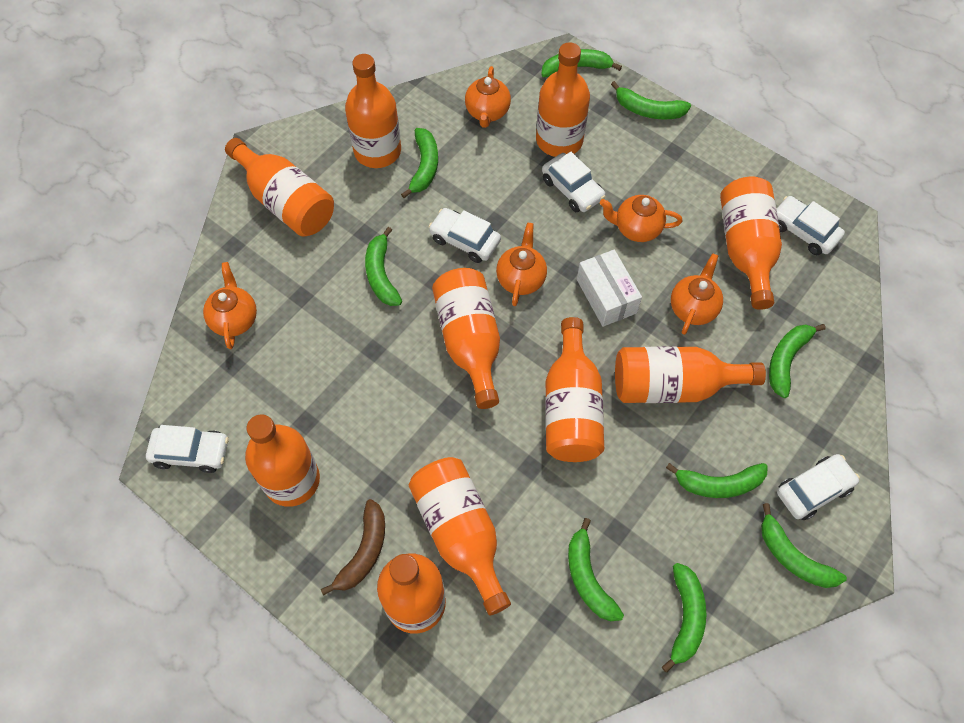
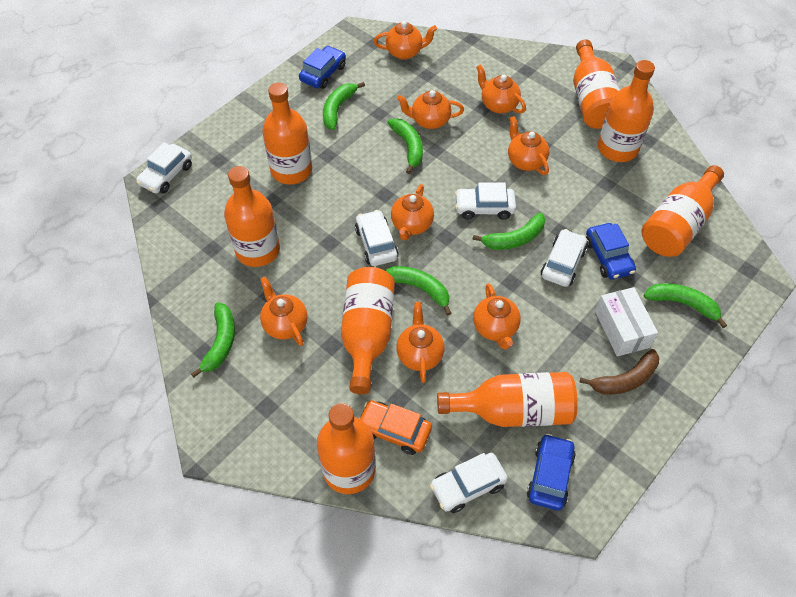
blue car: 0 -> 3
green banana: 9 -> 6
orange bottle: 10 -> 8
orange car: 0 -> 1
orange teapot: 5 -> 8

